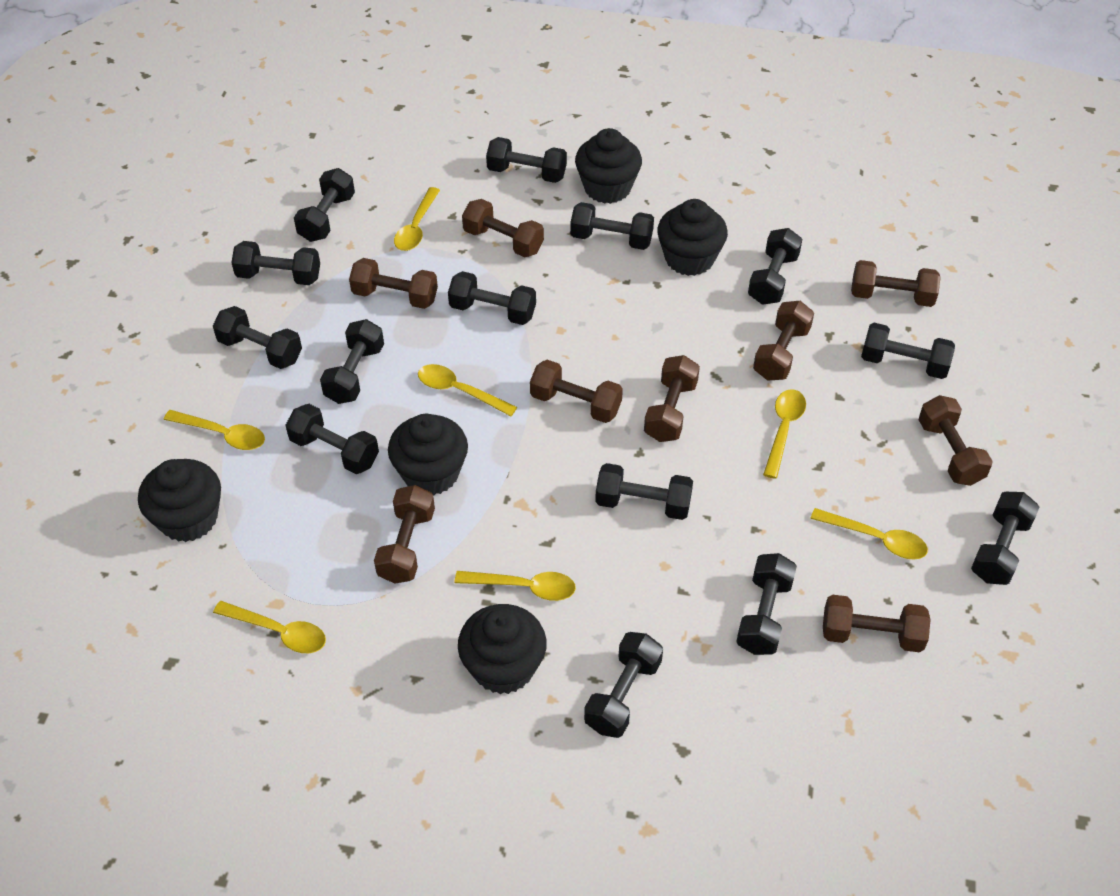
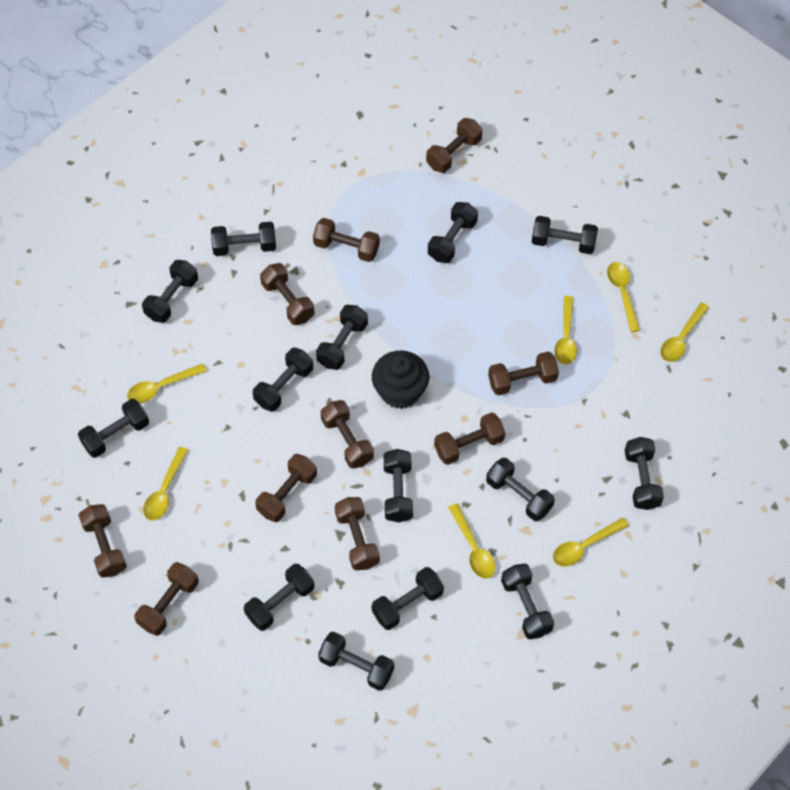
black cupcake: 5 -> 1
brown dumbbell: 9 -> 10

